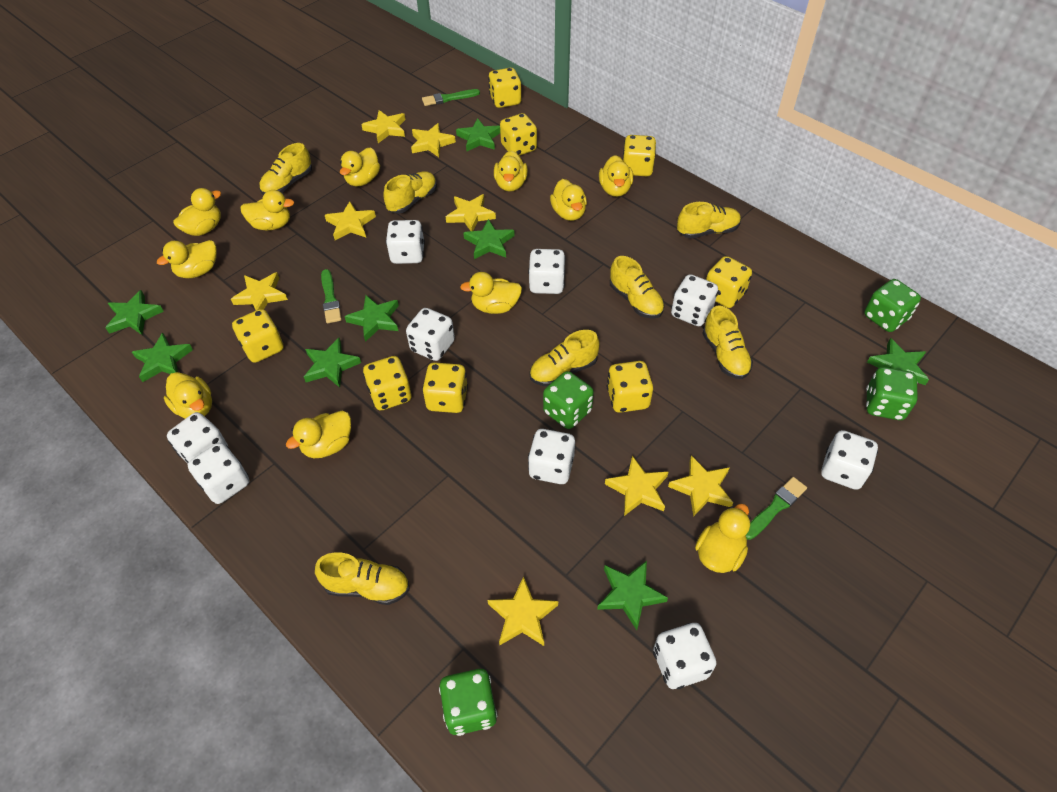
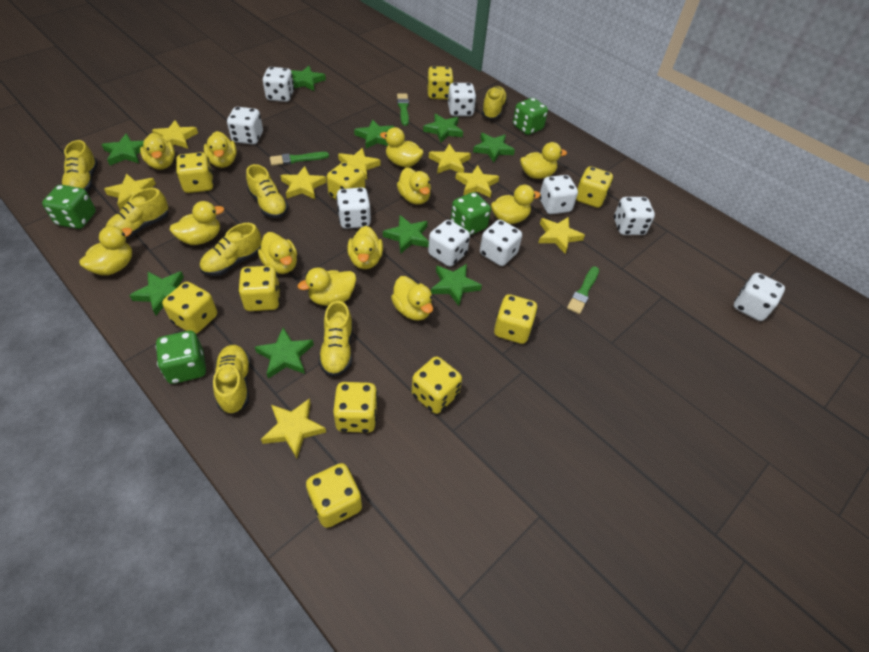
green star: 8 -> 9
yellow dice: 8 -> 10
yellow duck: 11 -> 12

